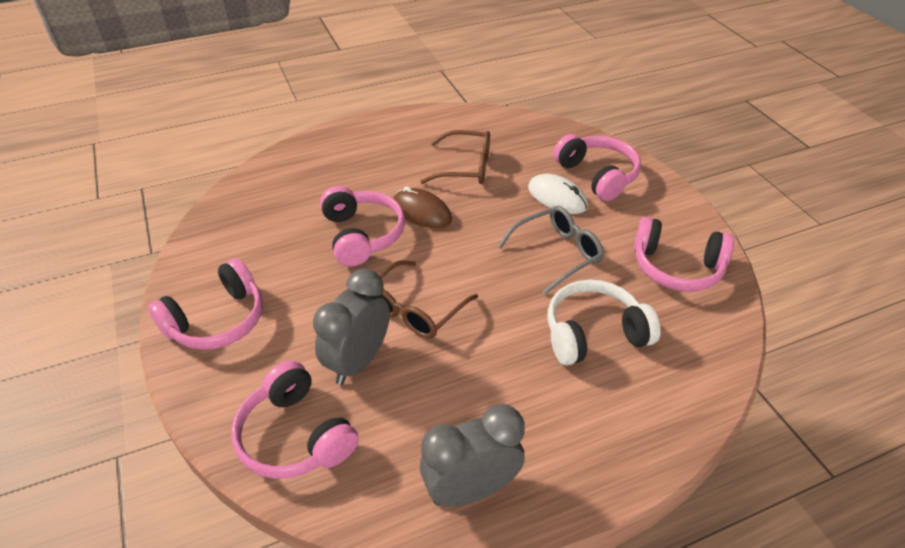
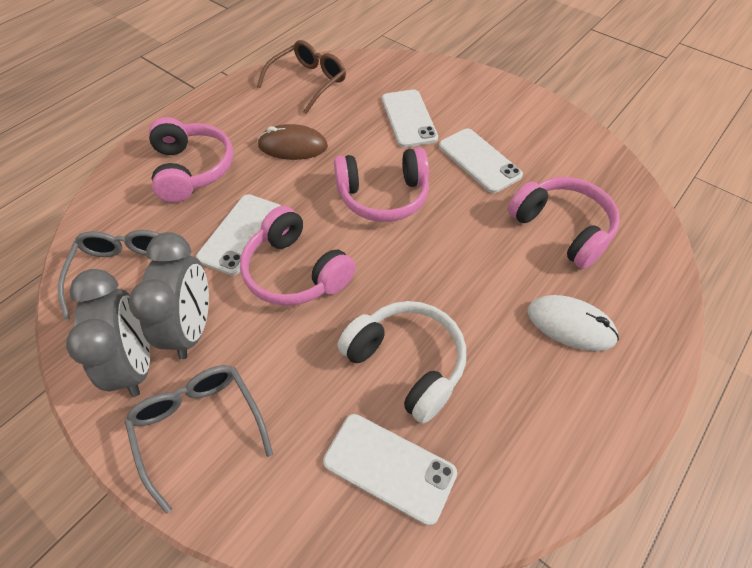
brown glasses: 2 -> 1
grey glasses: 1 -> 2
pink headphones: 5 -> 4
white phone: 0 -> 4

